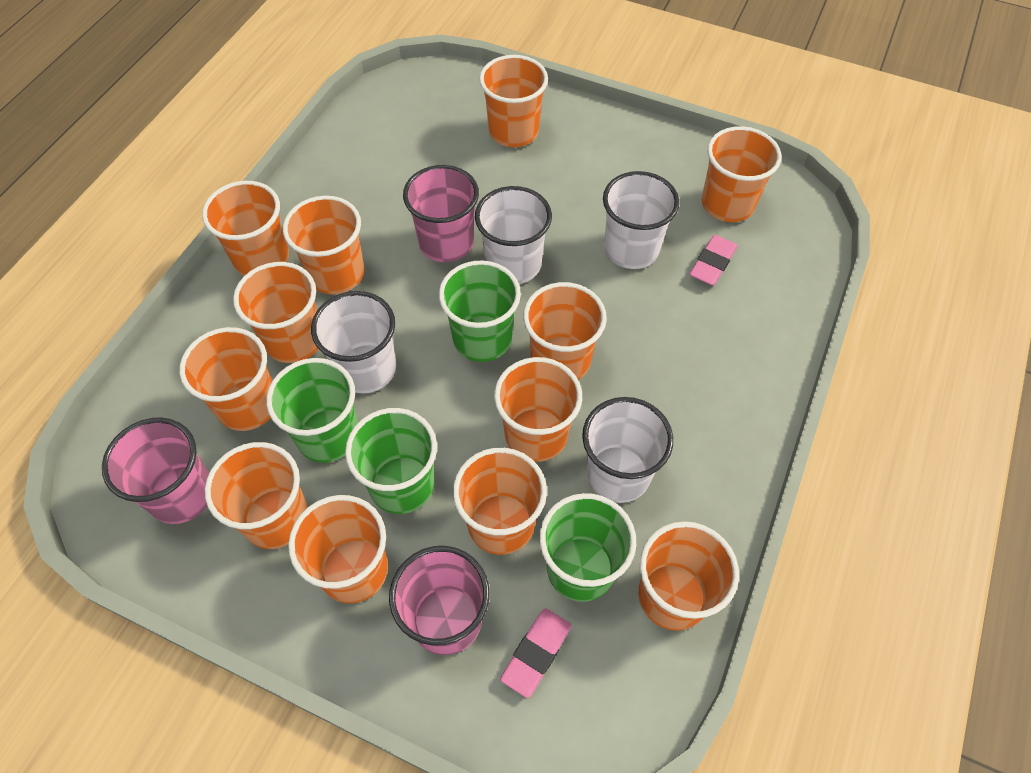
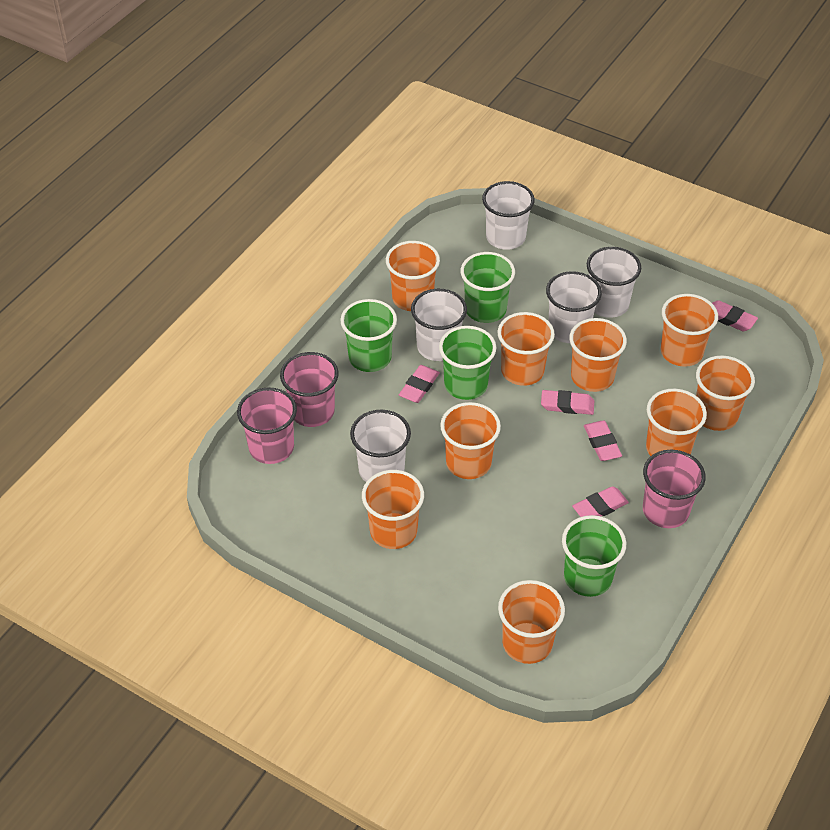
orange cup: 12 -> 9
pink eraser: 2 -> 5
white cup: 4 -> 5

